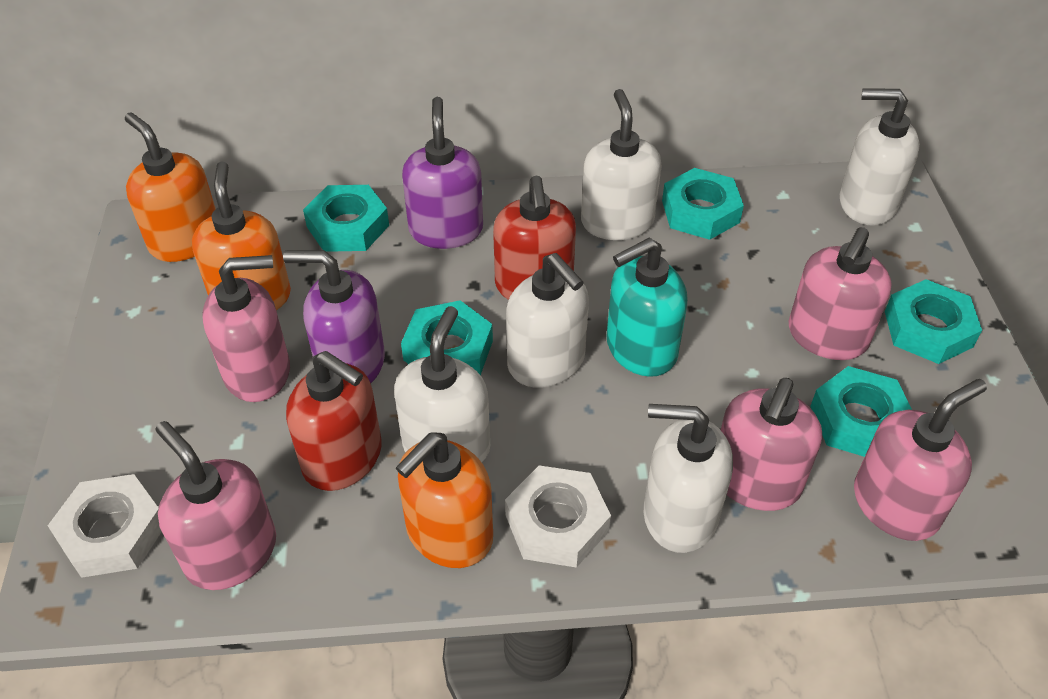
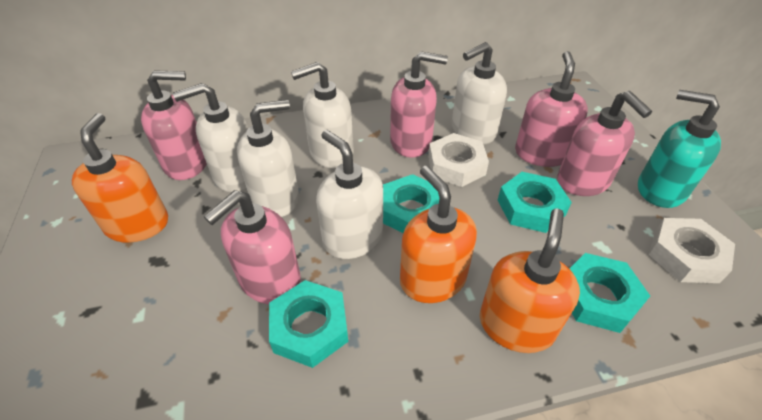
purple soap dispenser: 2 -> 0
red soap dispenser: 2 -> 0
turquoise nut: 5 -> 4

